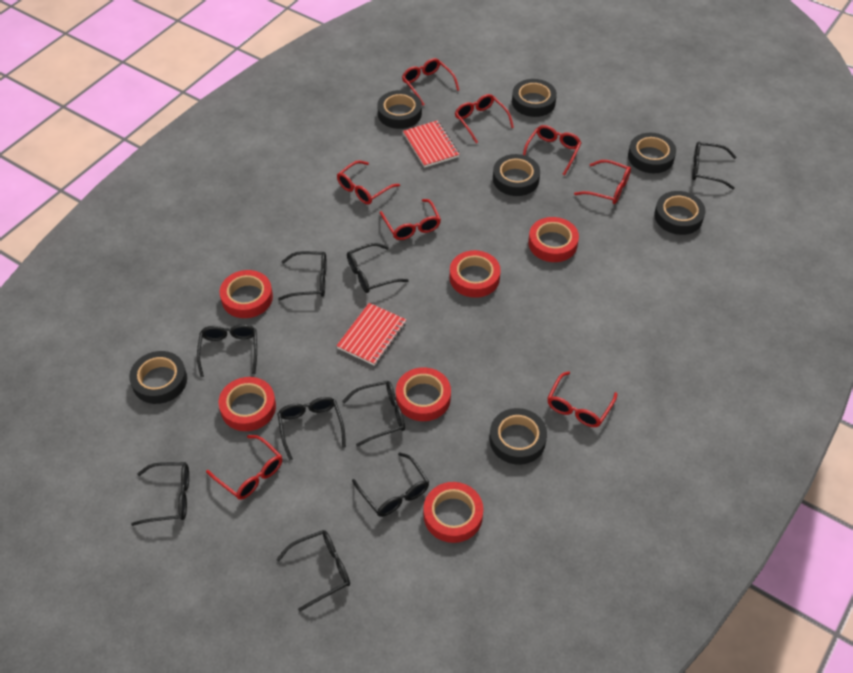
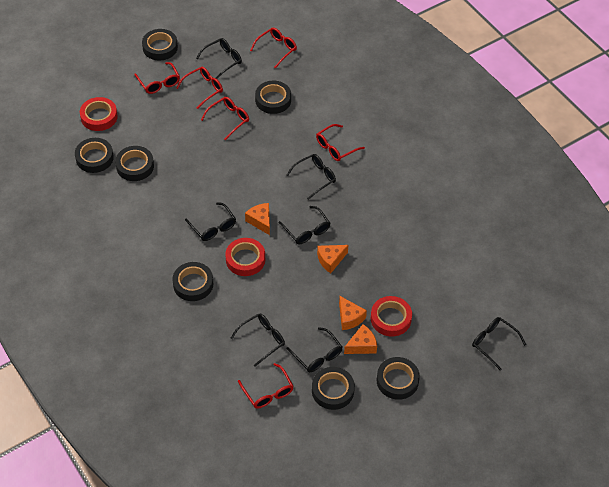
black glasses: 9 -> 7
orange cheese: 0 -> 4
red glasses: 8 -> 6
red notebook: 2 -> 0
red tape: 6 -> 3

